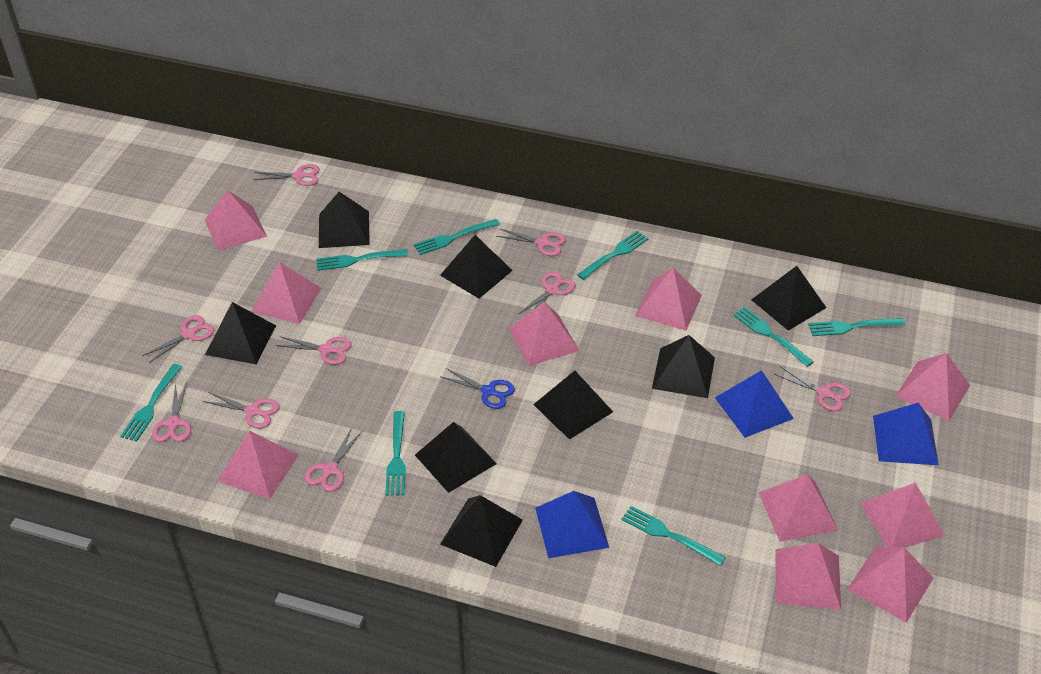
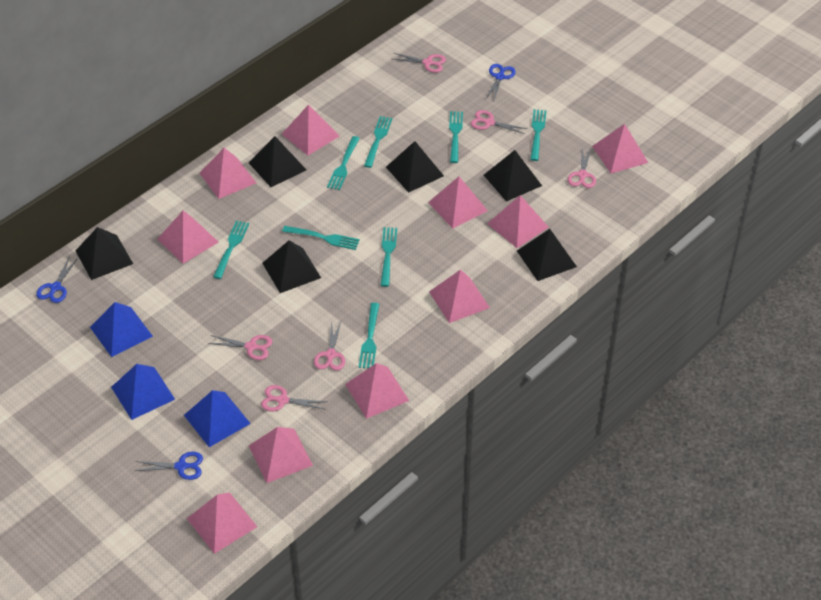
black pyramid: 8 -> 6
blue scissors: 1 -> 3
pink scissors: 9 -> 6

